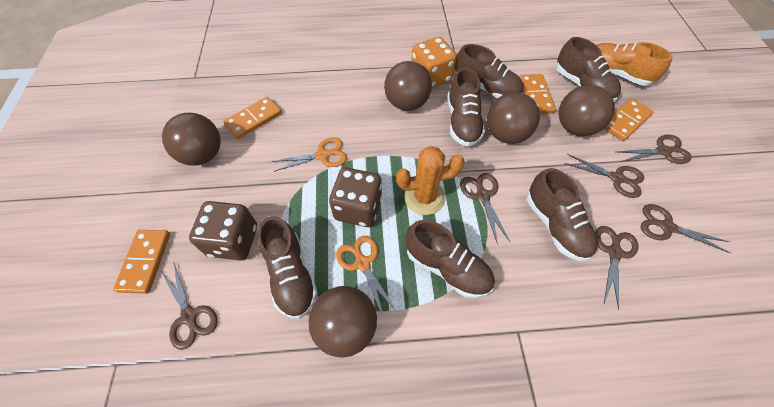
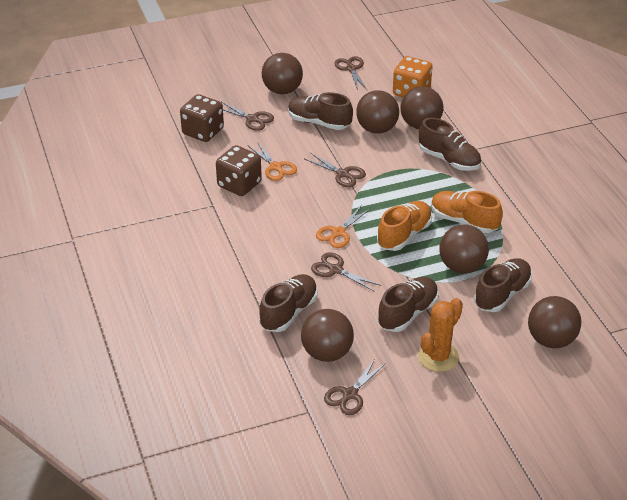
brown ball: 5 -> 6
brown scissors: 6 -> 5
brown shoe: 6 -> 5
orange domino: 4 -> 0
orange shoe: 1 -> 2

